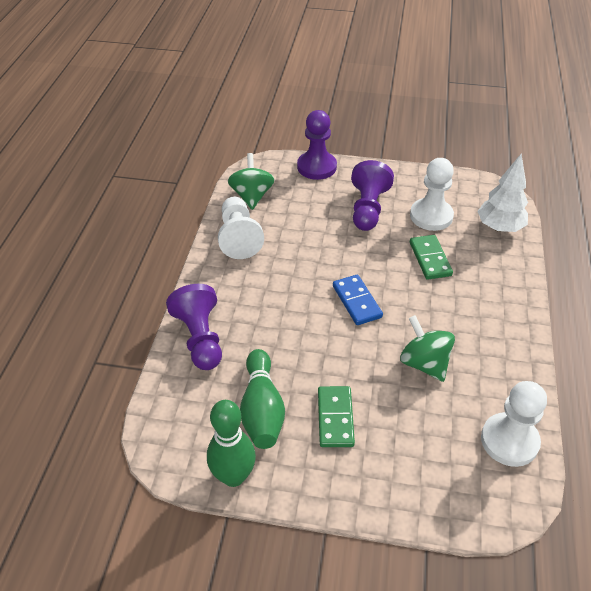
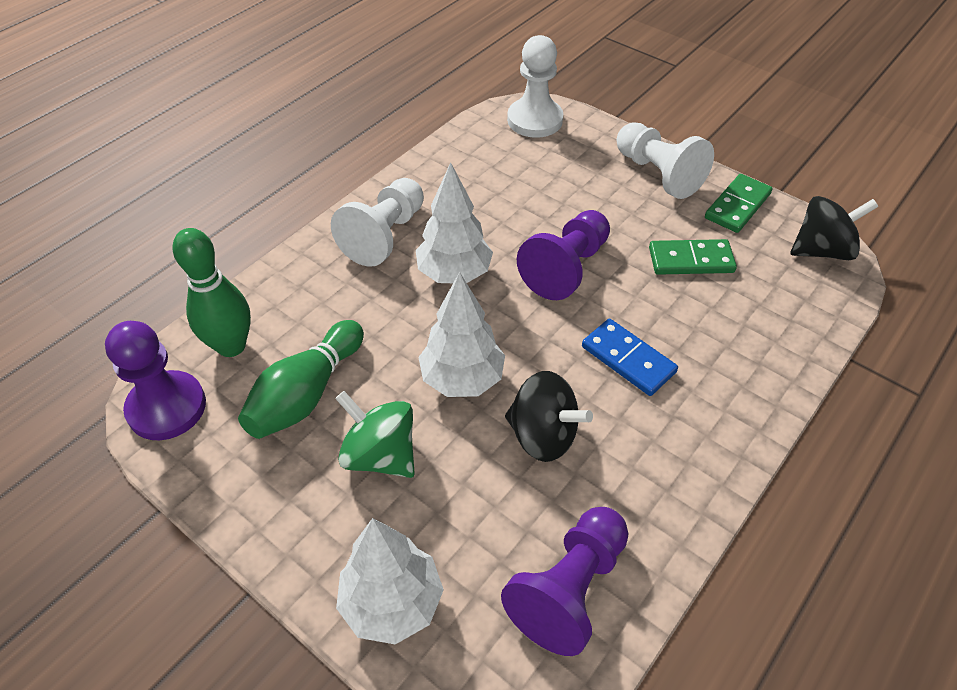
black spinning top: 0 -> 2
green spinning top: 2 -> 1
white tree: 1 -> 3

